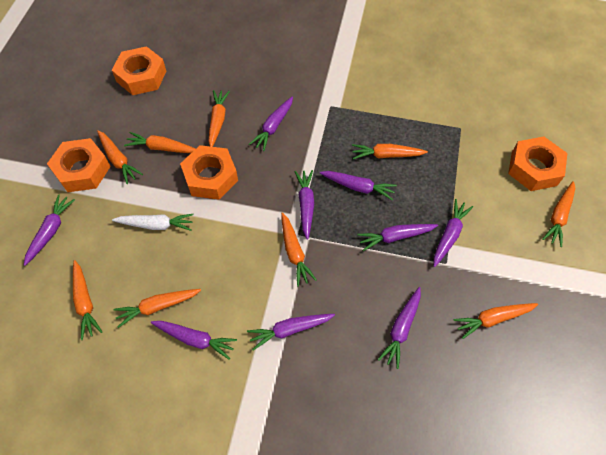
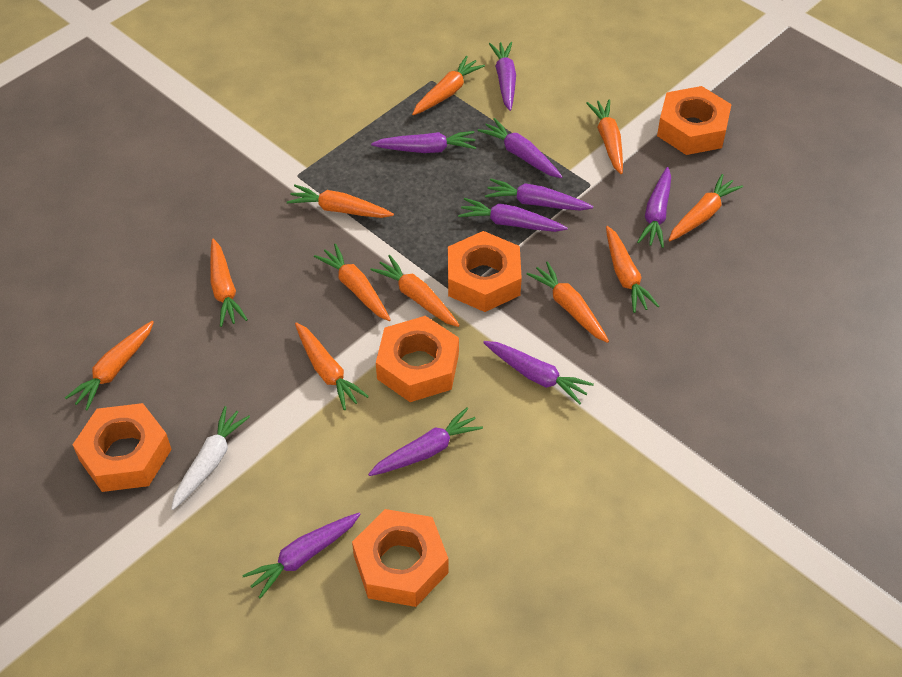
orange carrot: 9 -> 11
orange nut: 4 -> 5

